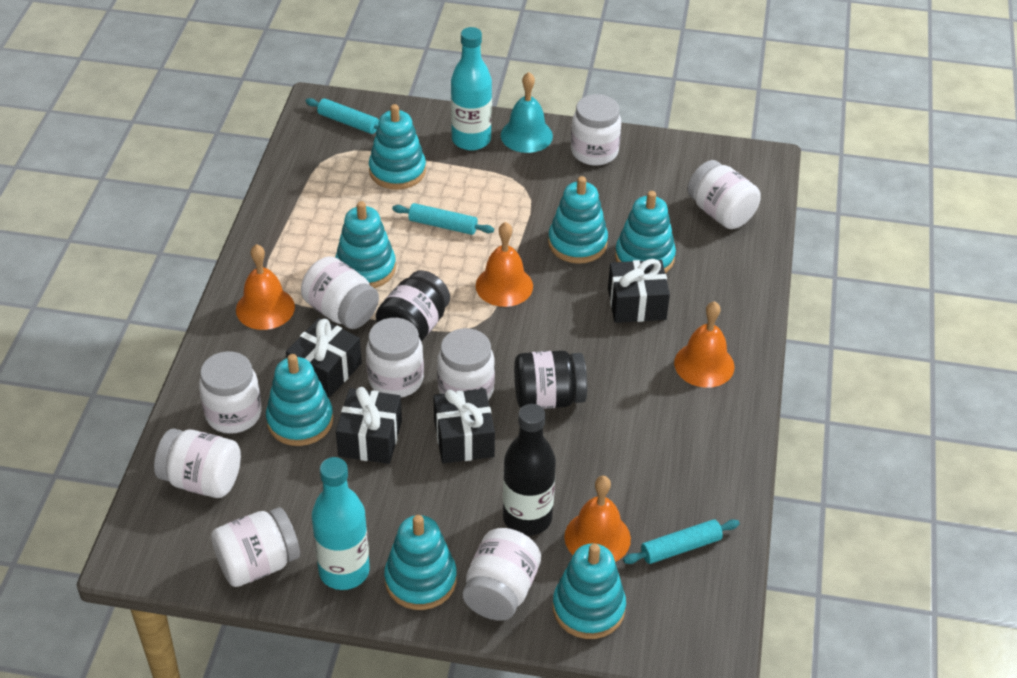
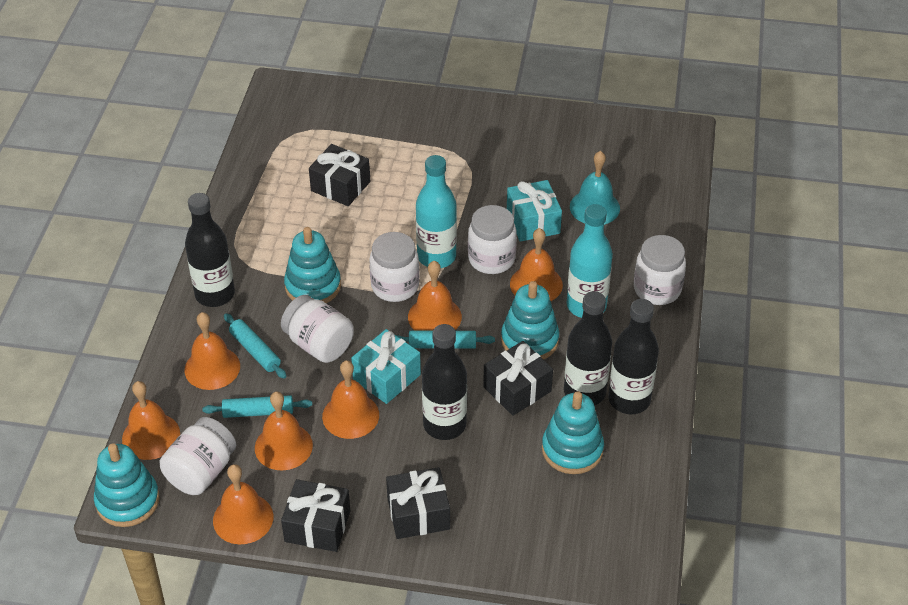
black bottle: 1 -> 4
black jar: 2 -> 0
orange bell: 4 -> 7
turquoise gift: 0 -> 2
turquoise stacking toy: 7 -> 4
white jar: 9 -> 5

